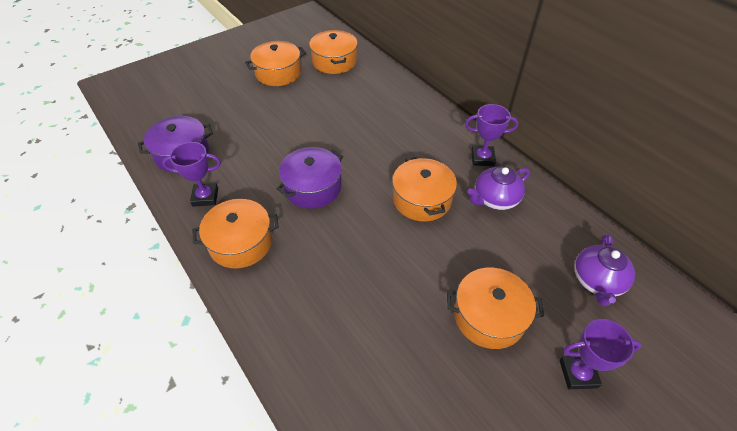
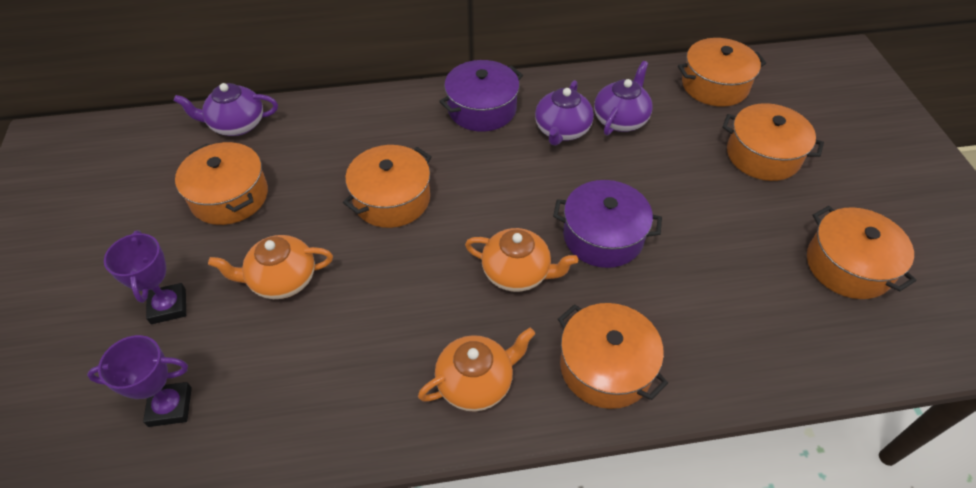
orange pot: 5 -> 6
orange teapot: 0 -> 3
purple teapot: 2 -> 3
purple trophy: 3 -> 2

